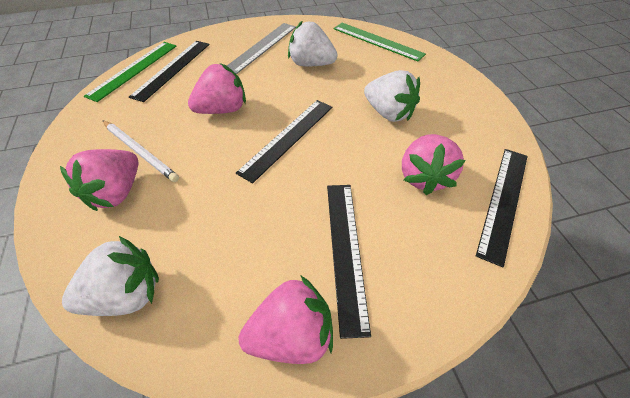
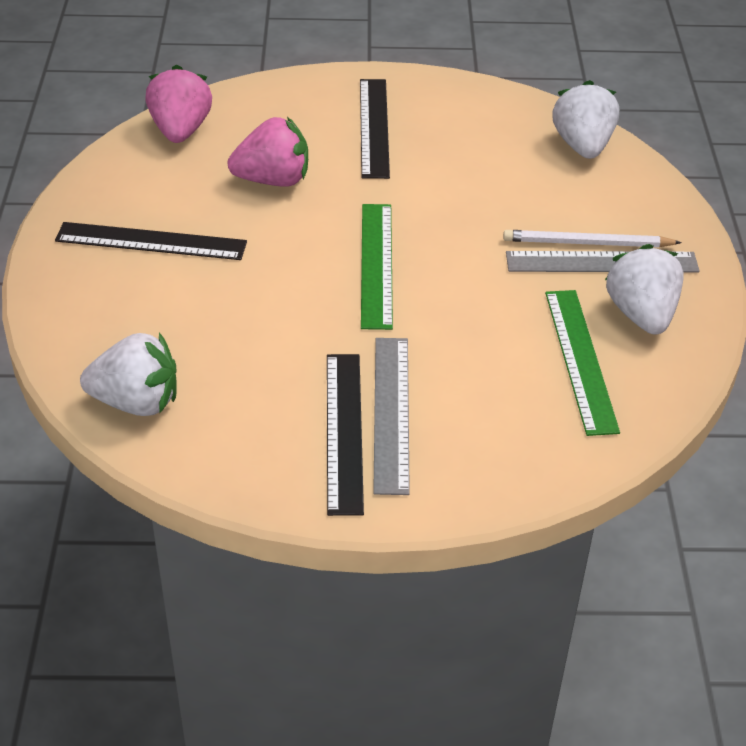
black ruler: 4 -> 3
grey ruler: 1 -> 2
pink strawberry: 4 -> 2

